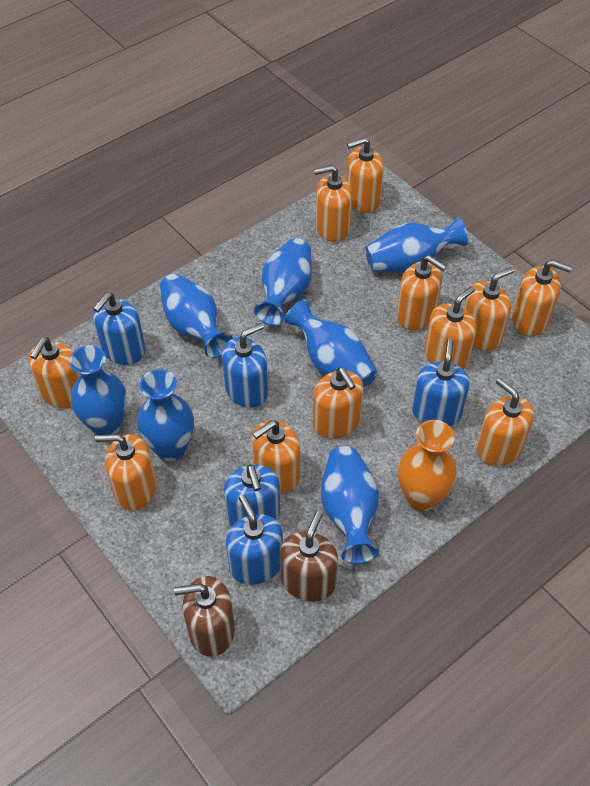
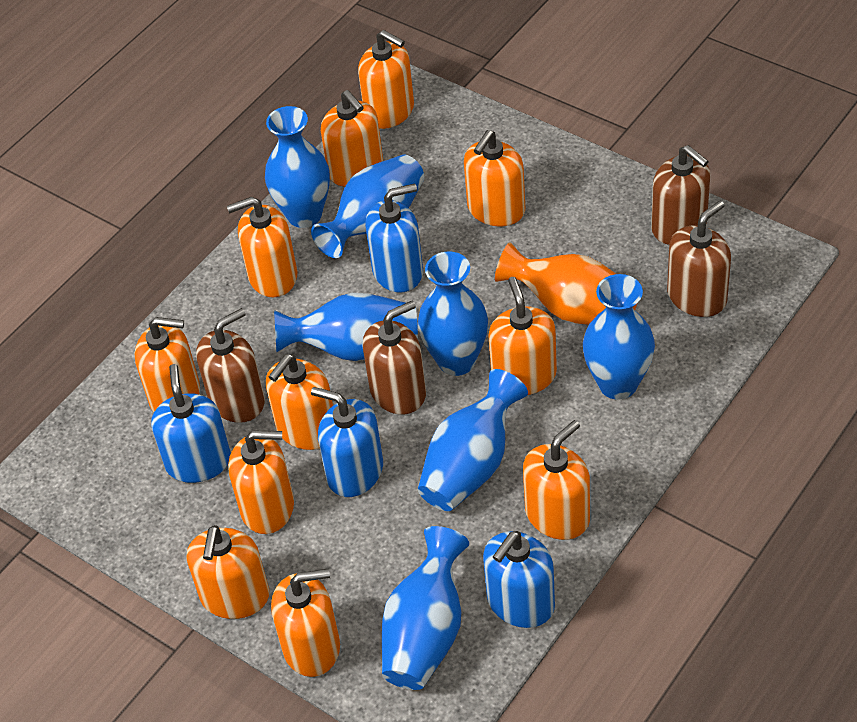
blue soap dispenser: 5 -> 4
brown soap dispenser: 2 -> 4

